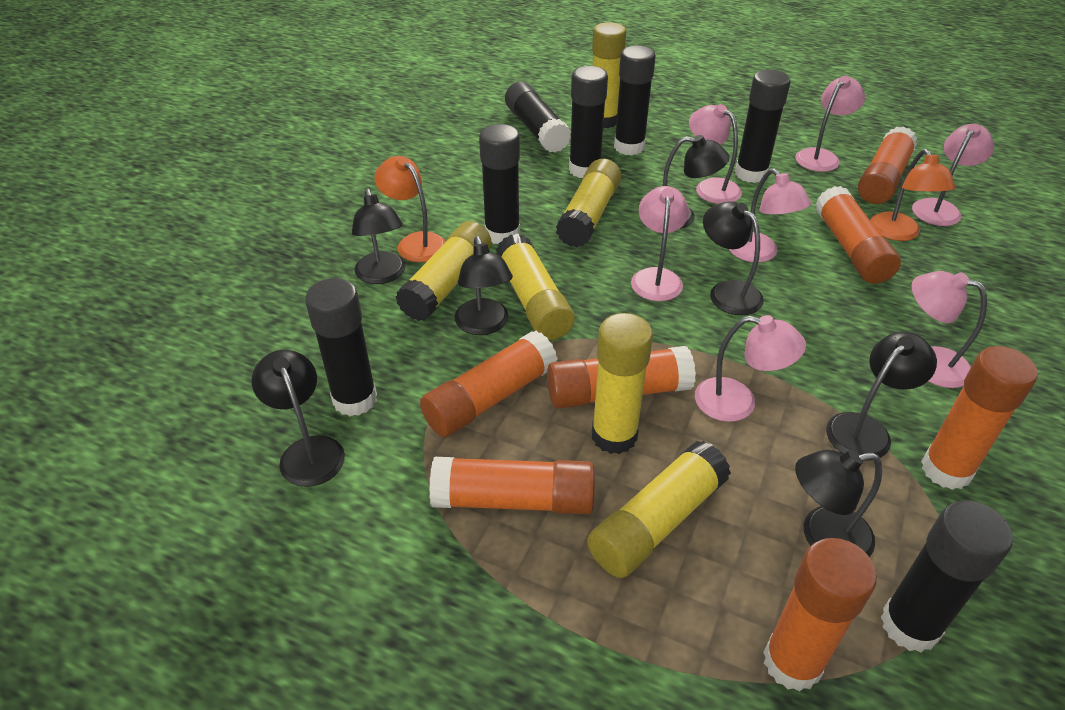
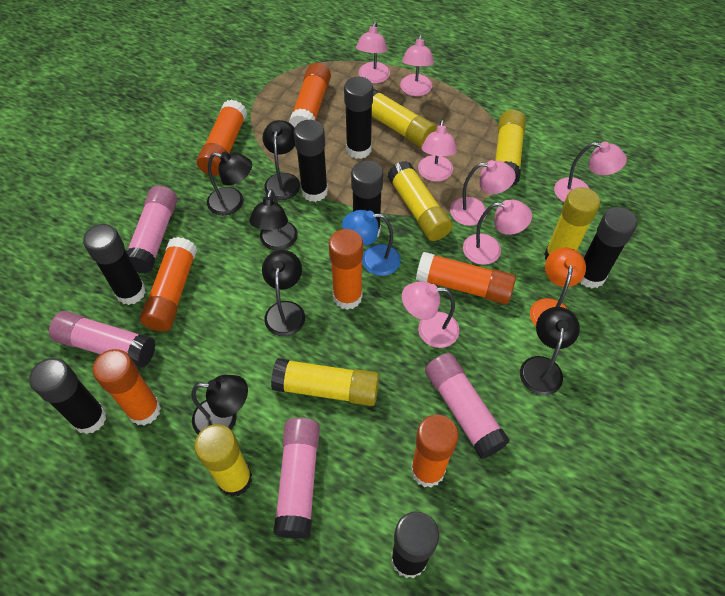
black lamp: 7 -> 6
blue lamp: 0 -> 1
orange lamp: 2 -> 1
pink glue stick: 0 -> 4

